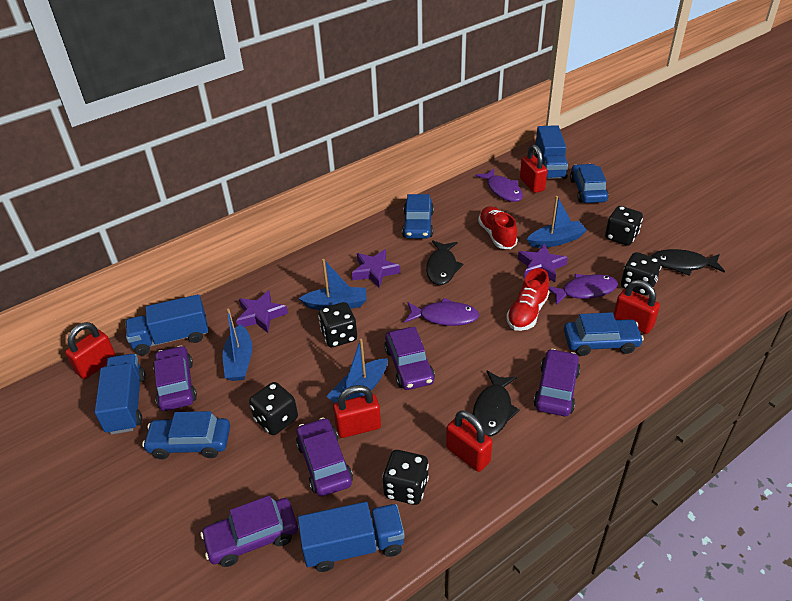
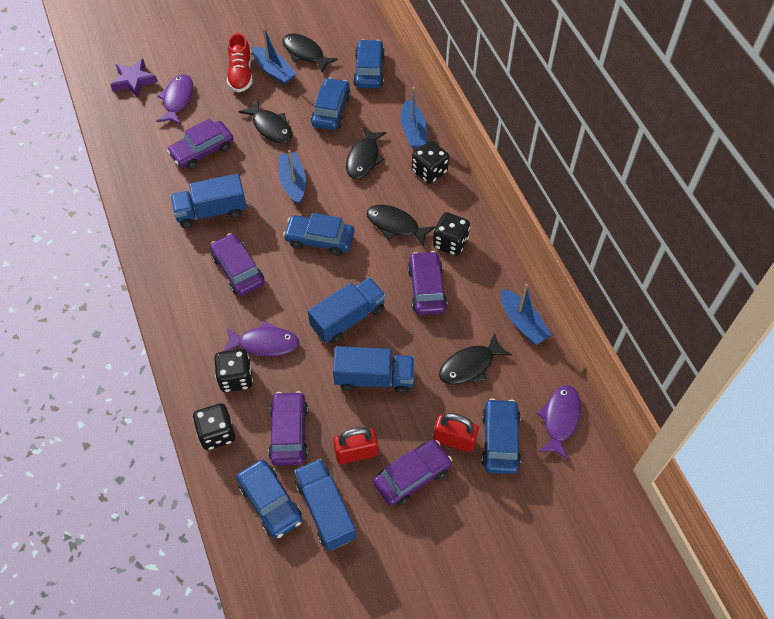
black dice: 5 -> 4
black fish: 3 -> 5
blue car: 4 -> 5
purple star: 3 -> 1
red padlock: 5 -> 2
red shoe: 2 -> 1

